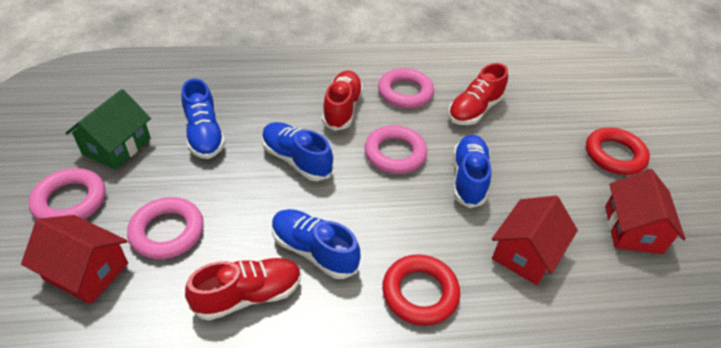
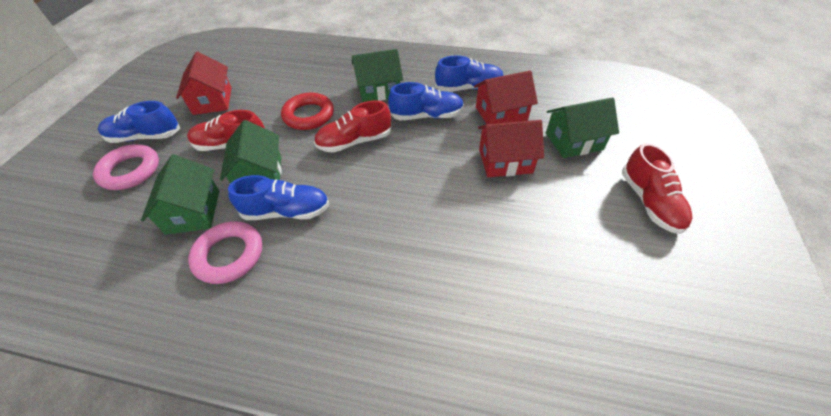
green house: 1 -> 4
pink ring: 4 -> 2
red ring: 2 -> 1

